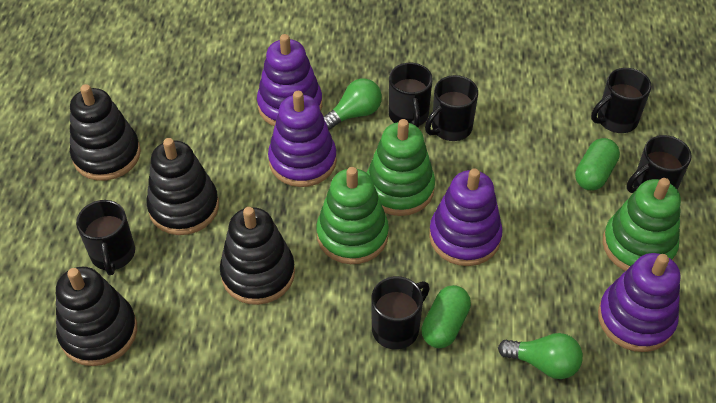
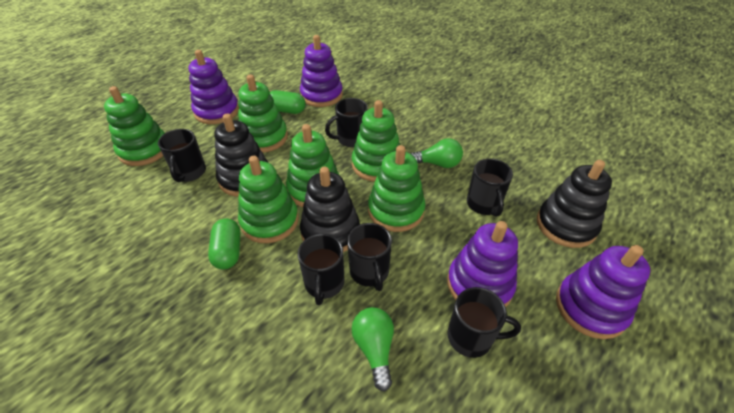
black stacking toy: 4 -> 3
green stacking toy: 3 -> 6

